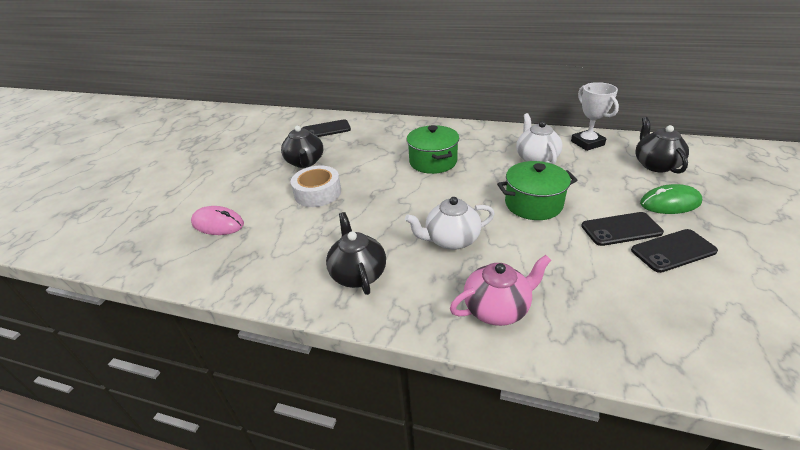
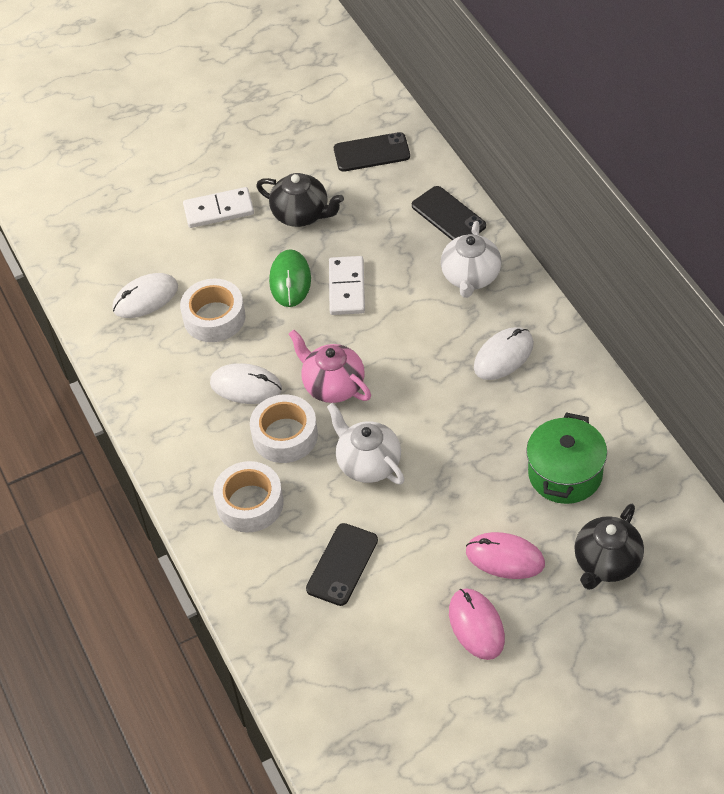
black teapot: 3 -> 2
green pot: 2 -> 1
pink mouse: 1 -> 2
white domino: 0 -> 2
white mouse: 0 -> 3
white tape: 1 -> 3
white trophy: 1 -> 0

